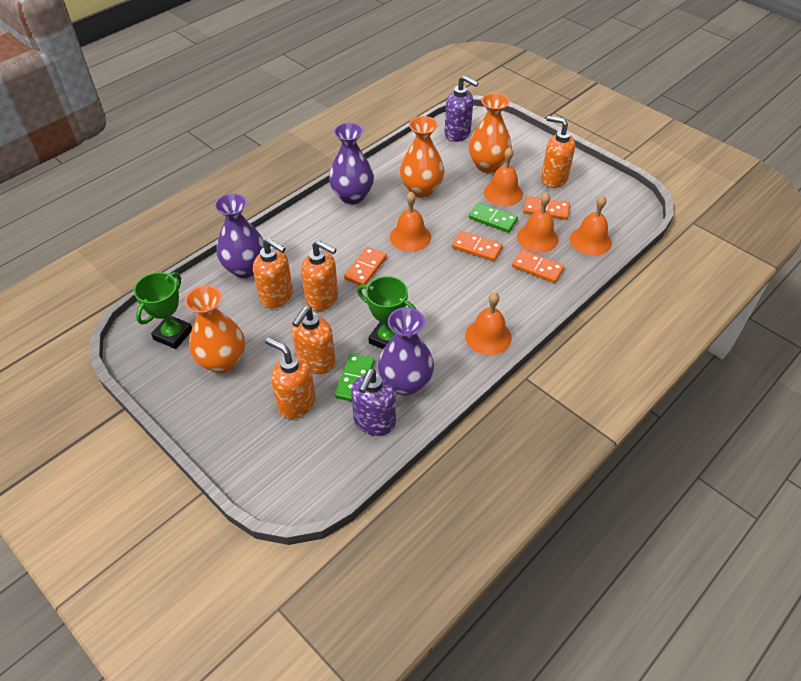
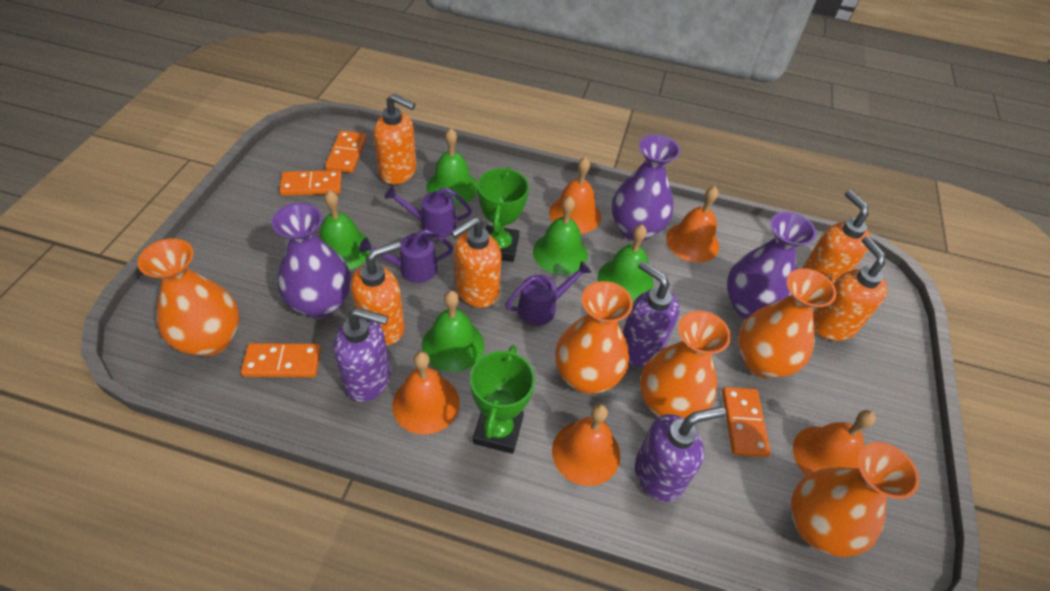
green bell: 0 -> 5
green domino: 2 -> 0
orange vase: 3 -> 5
purple soap dispenser: 2 -> 3
purple watering can: 0 -> 3

